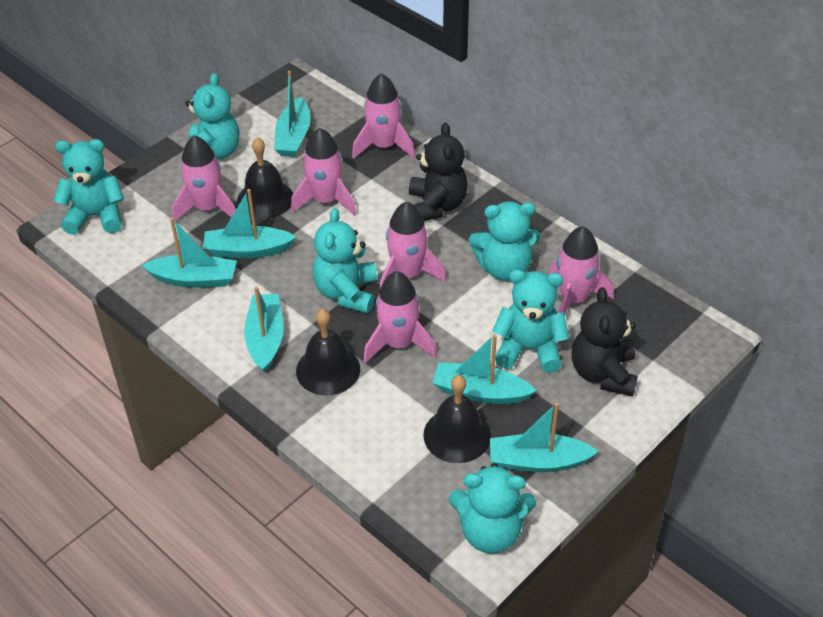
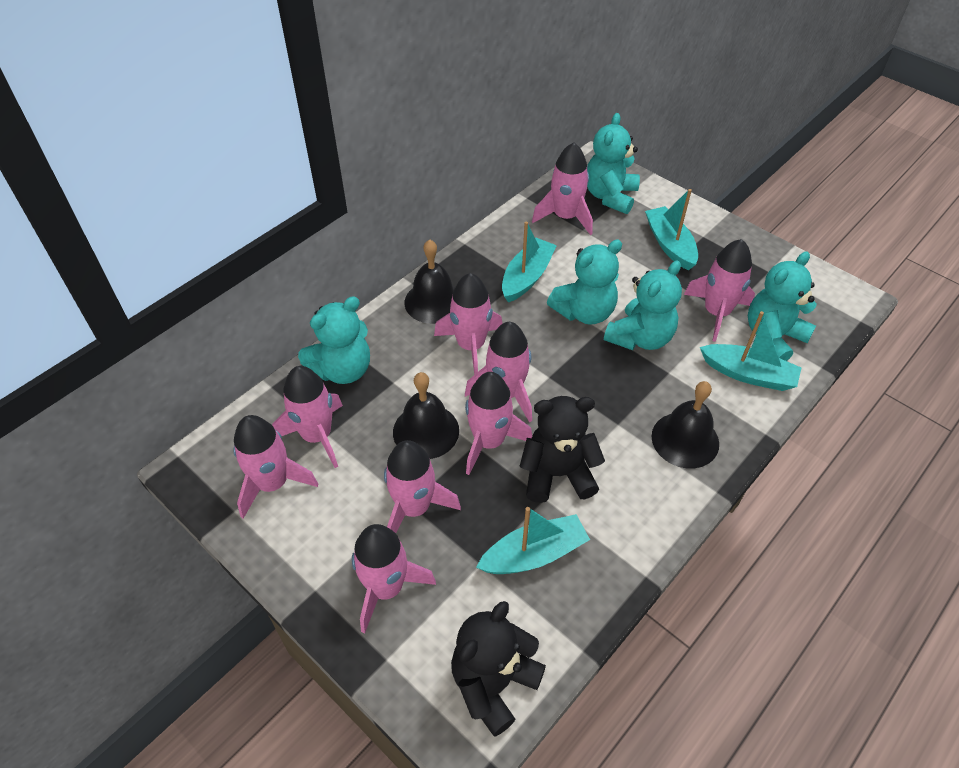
pink rocket: 6 -> 9
turquoise boat: 6 -> 4
turquoise teddy bear: 6 -> 5

